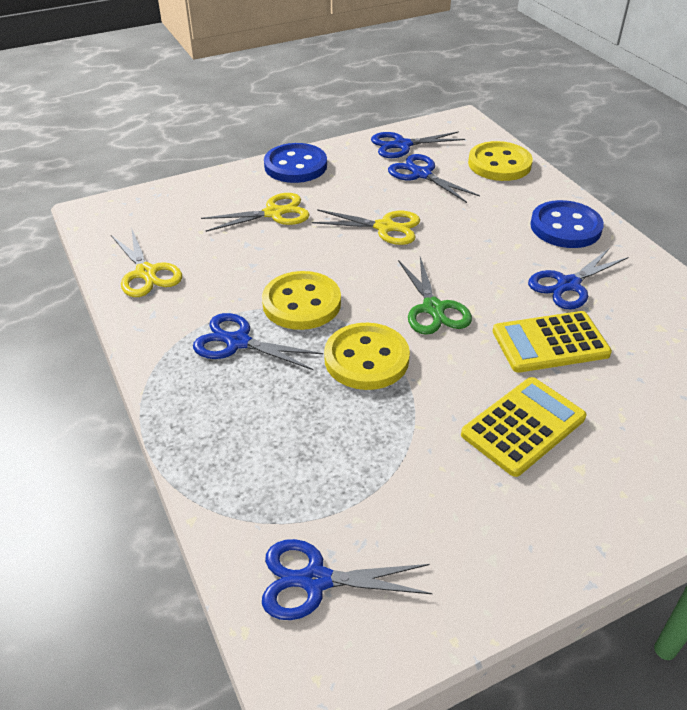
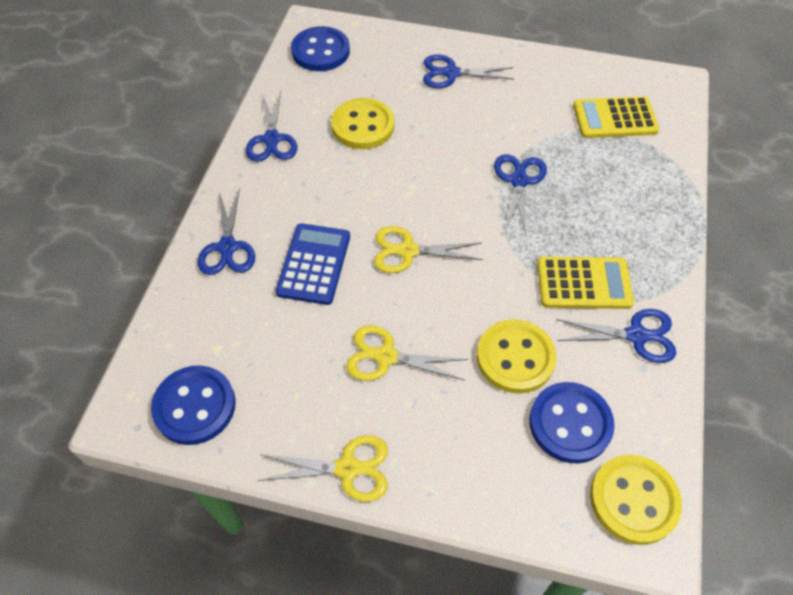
blue button: 2 -> 3
blue calculator: 0 -> 1
green scissors: 1 -> 0

